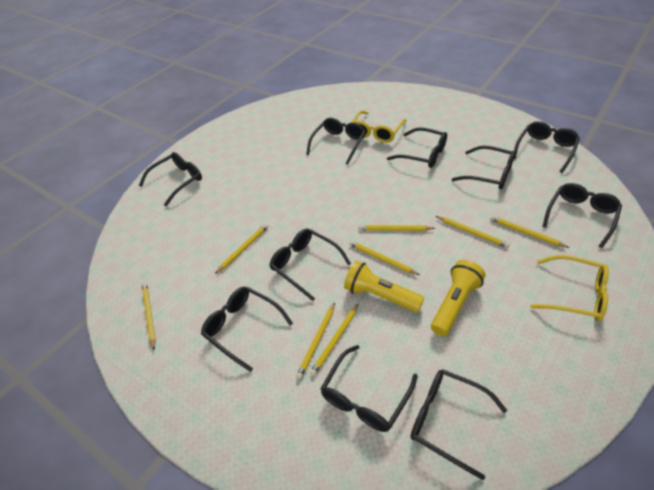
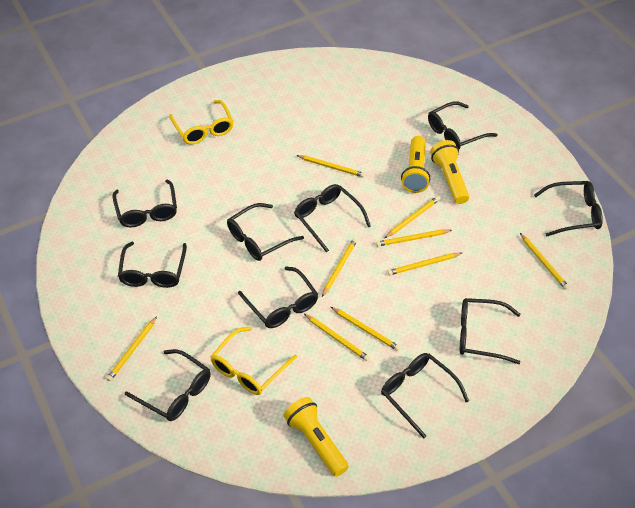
yellow flashlight: 2 -> 3
yellow pencil: 8 -> 9

